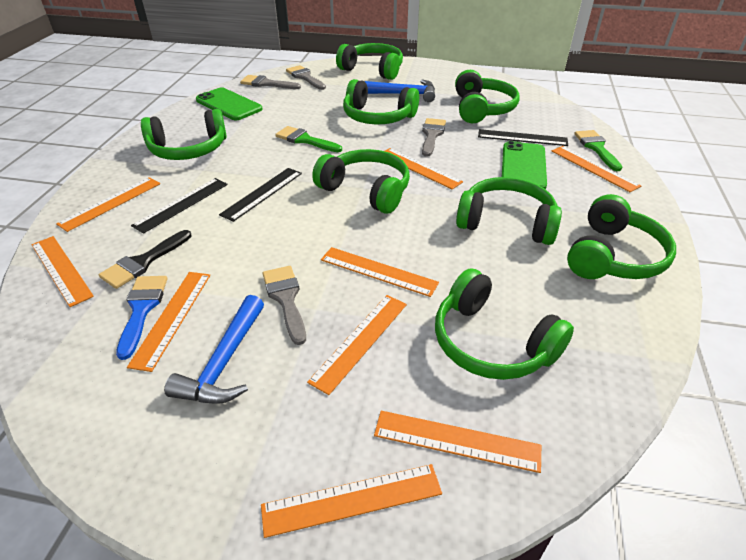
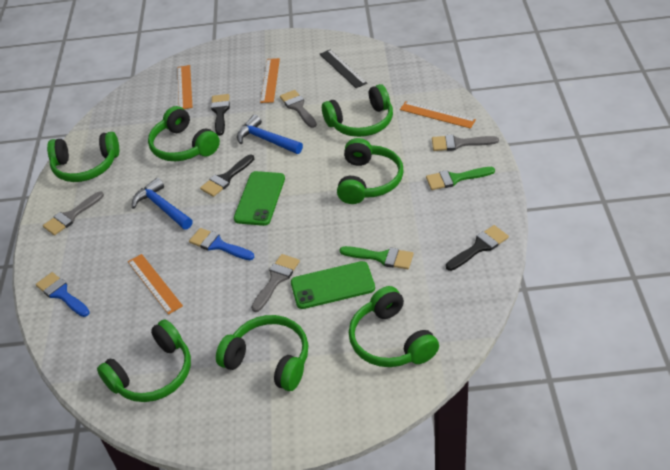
black brush: 1 -> 3
black ruler: 3 -> 1
blue brush: 1 -> 2
green headphones: 8 -> 7
orange ruler: 9 -> 4

